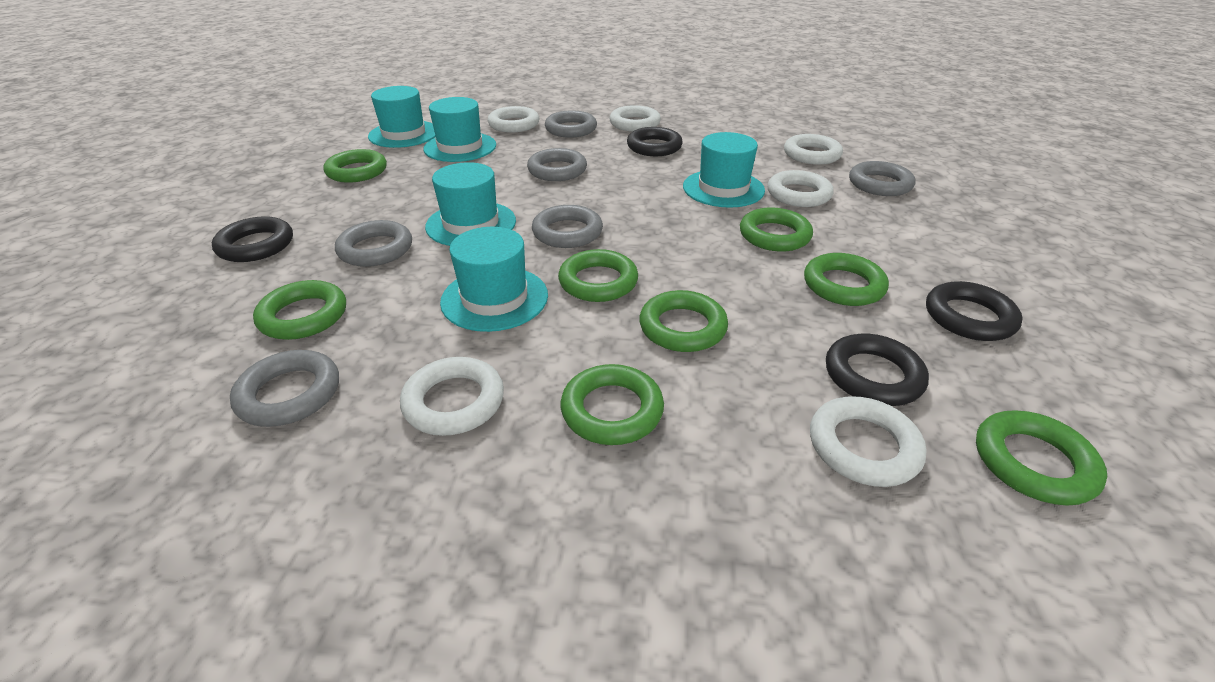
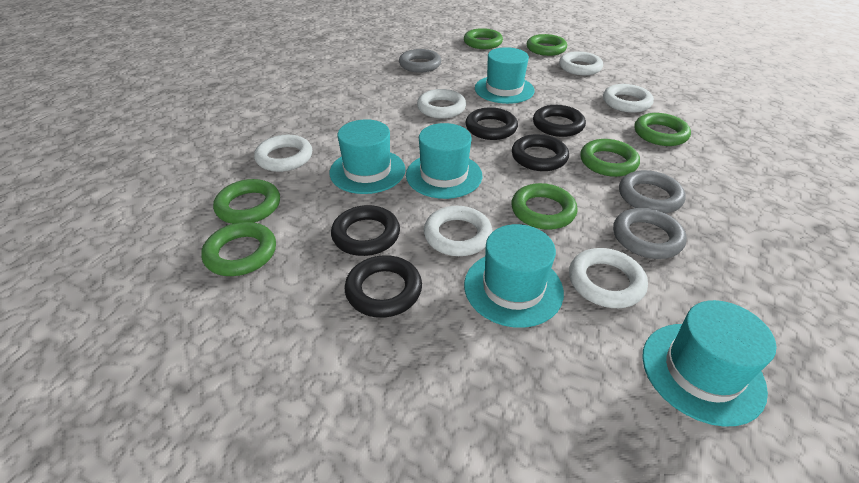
black ring: 4 -> 5
green ring: 8 -> 7
grey ring: 6 -> 3

